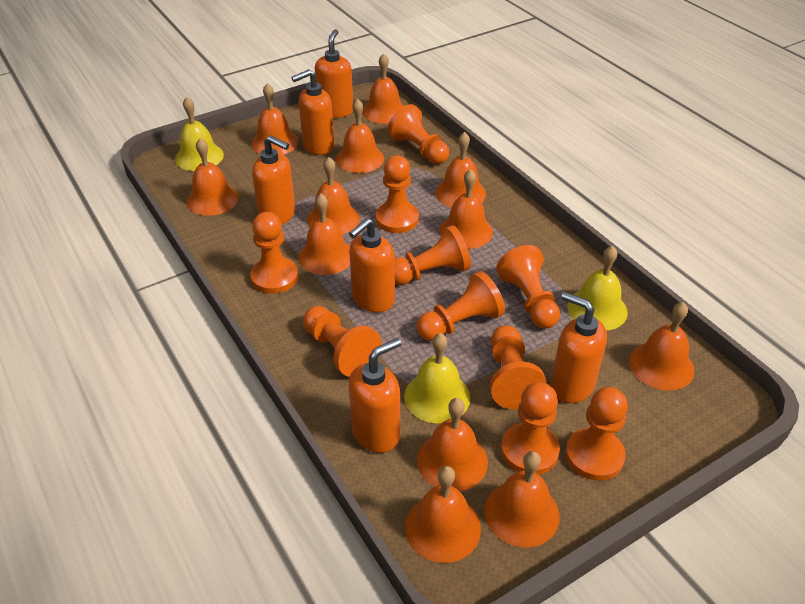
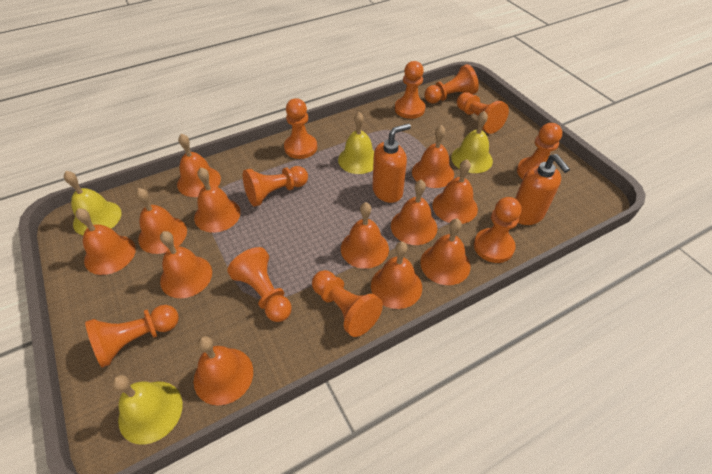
orange soap dispenser: 6 -> 2
yellow bell: 3 -> 4

